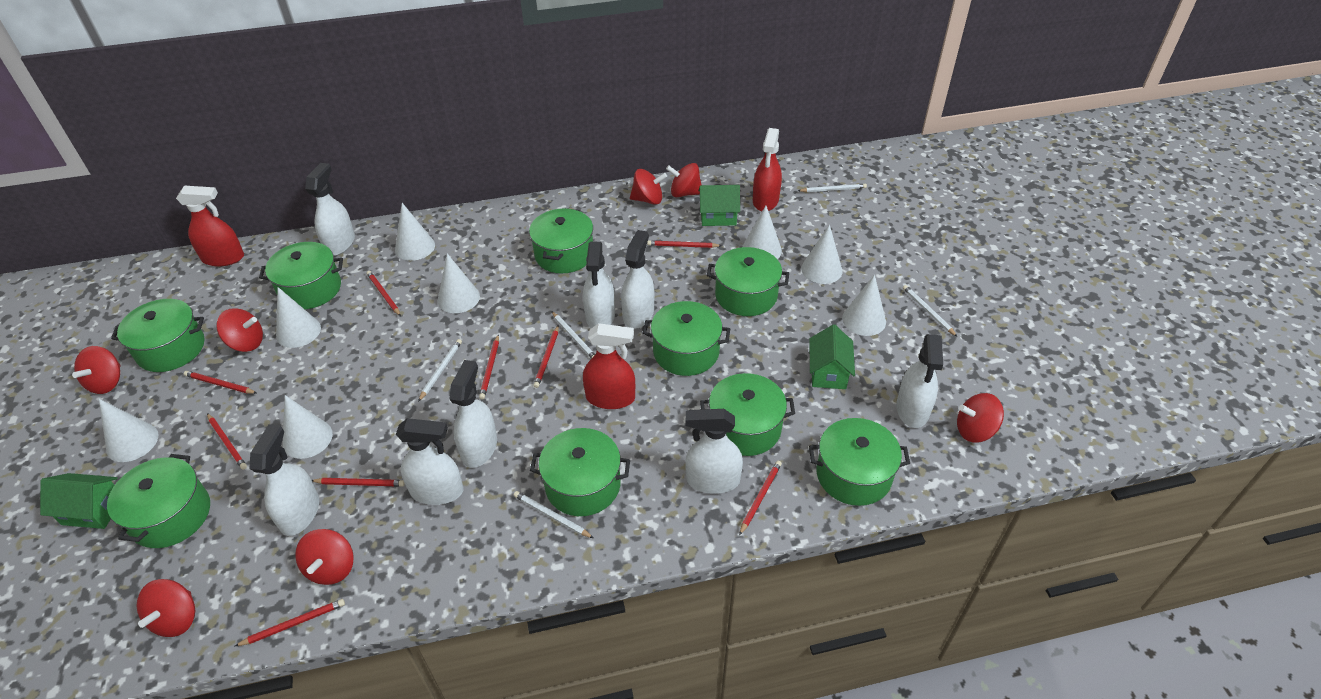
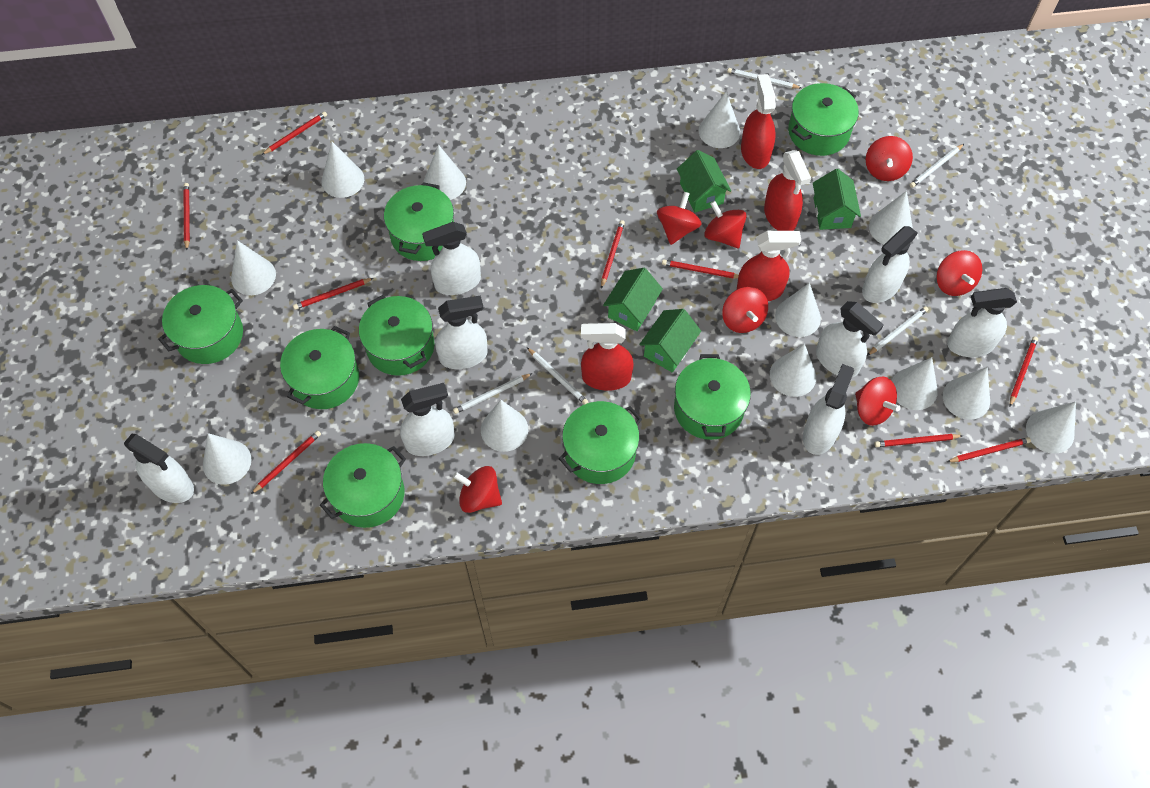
green house: 3 -> 4
green pot: 9 -> 8
red spray bottle: 3 -> 4
white cone: 8 -> 12

